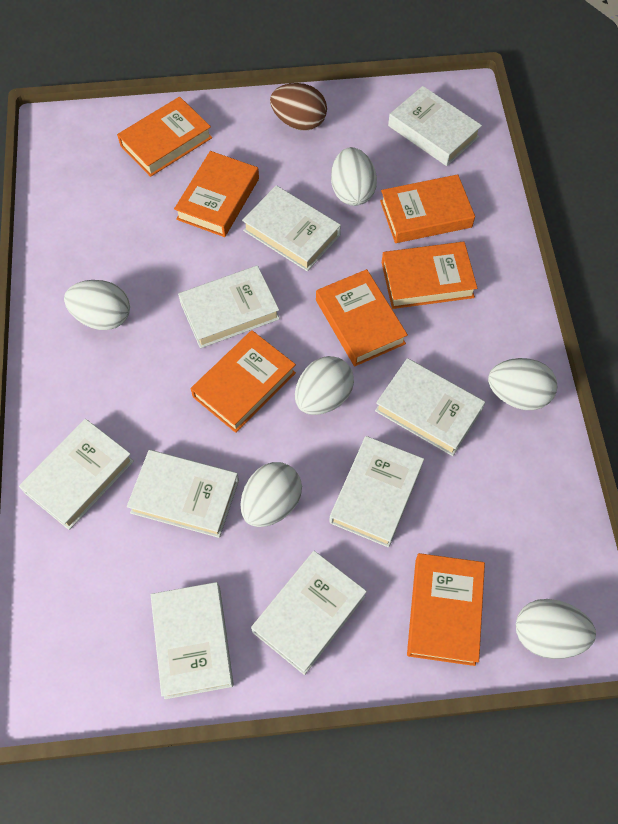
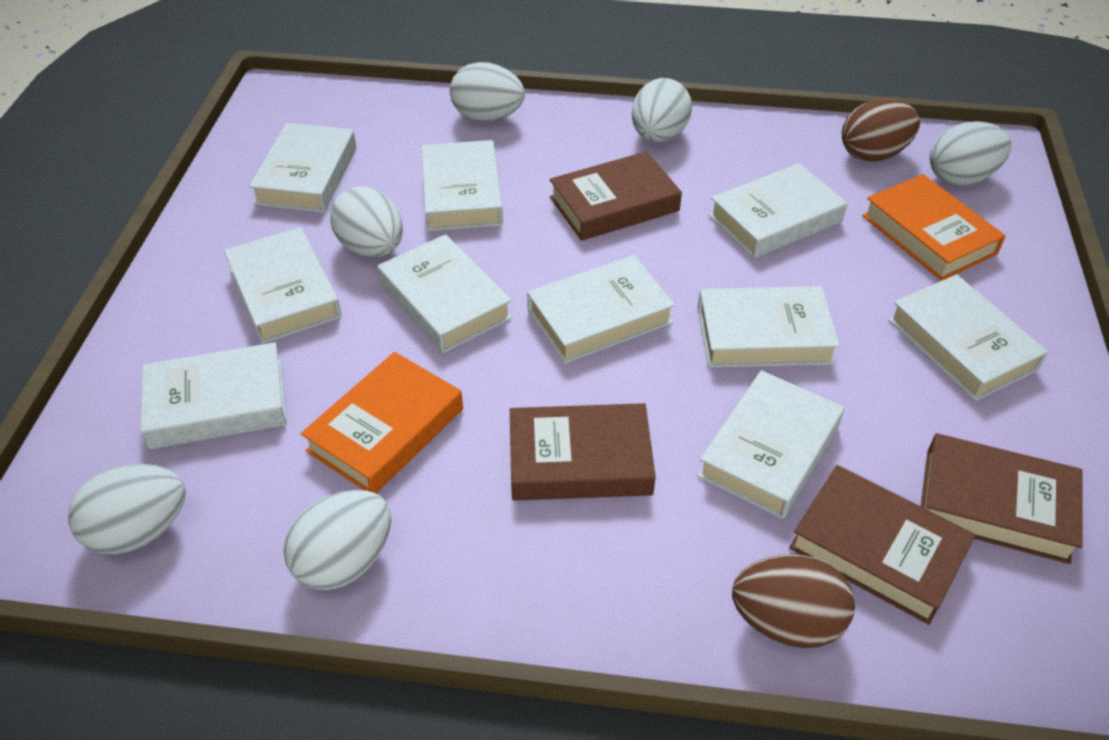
brown book: 0 -> 4
brown egg: 1 -> 2
orange book: 7 -> 2
white book: 9 -> 10

